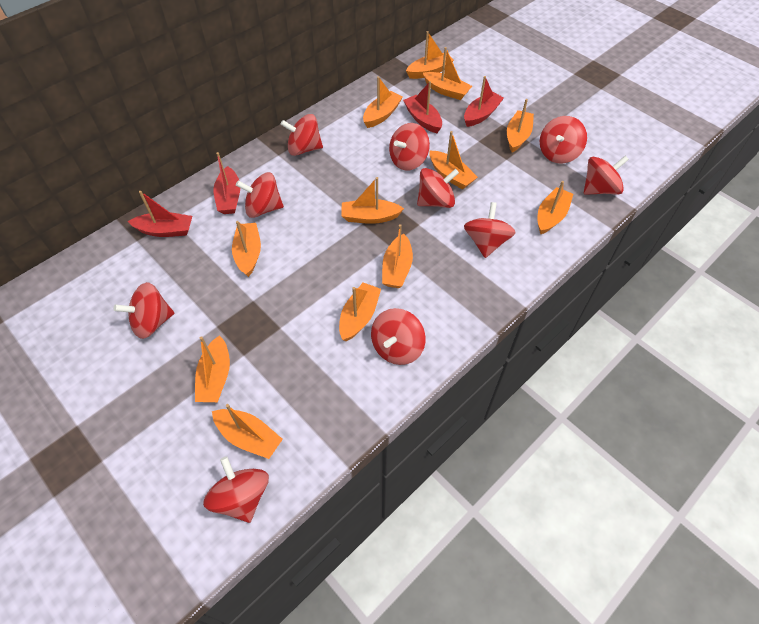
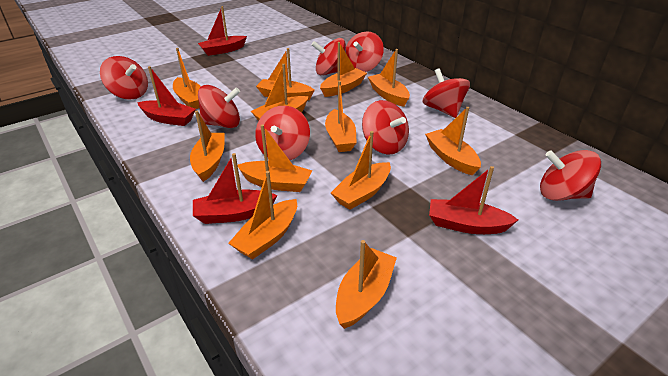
red spinning top: 10 -> 8

